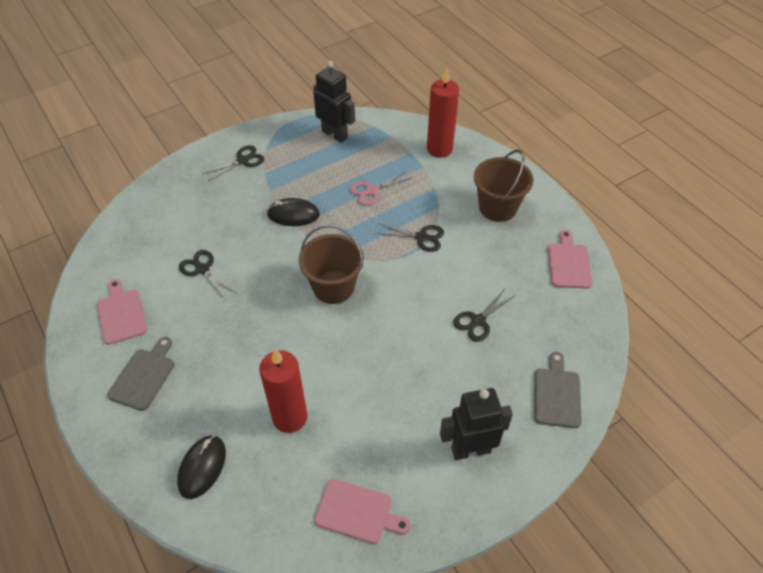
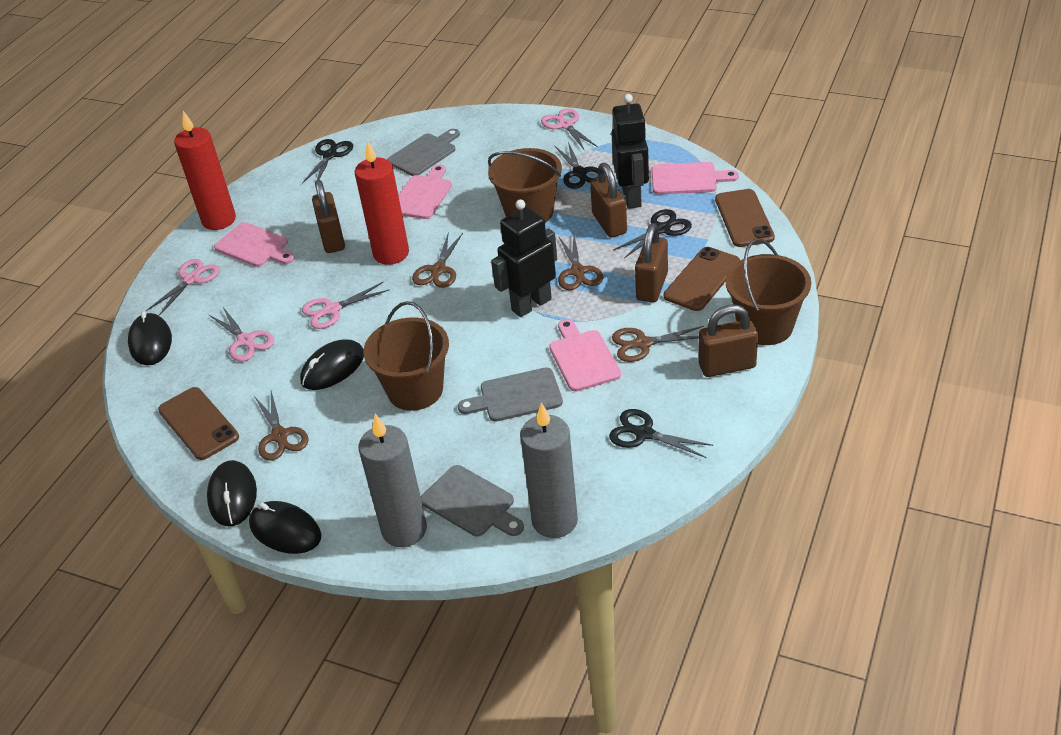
black mouse: 2 -> 4
brown bucket: 2 -> 3
brown padlock: 0 -> 4
brown phone: 0 -> 3
brown scissors: 0 -> 4
grey candle: 0 -> 2
grey cutting board: 2 -> 3
pink cutting board: 3 -> 4
pink scissors: 1 -> 4

